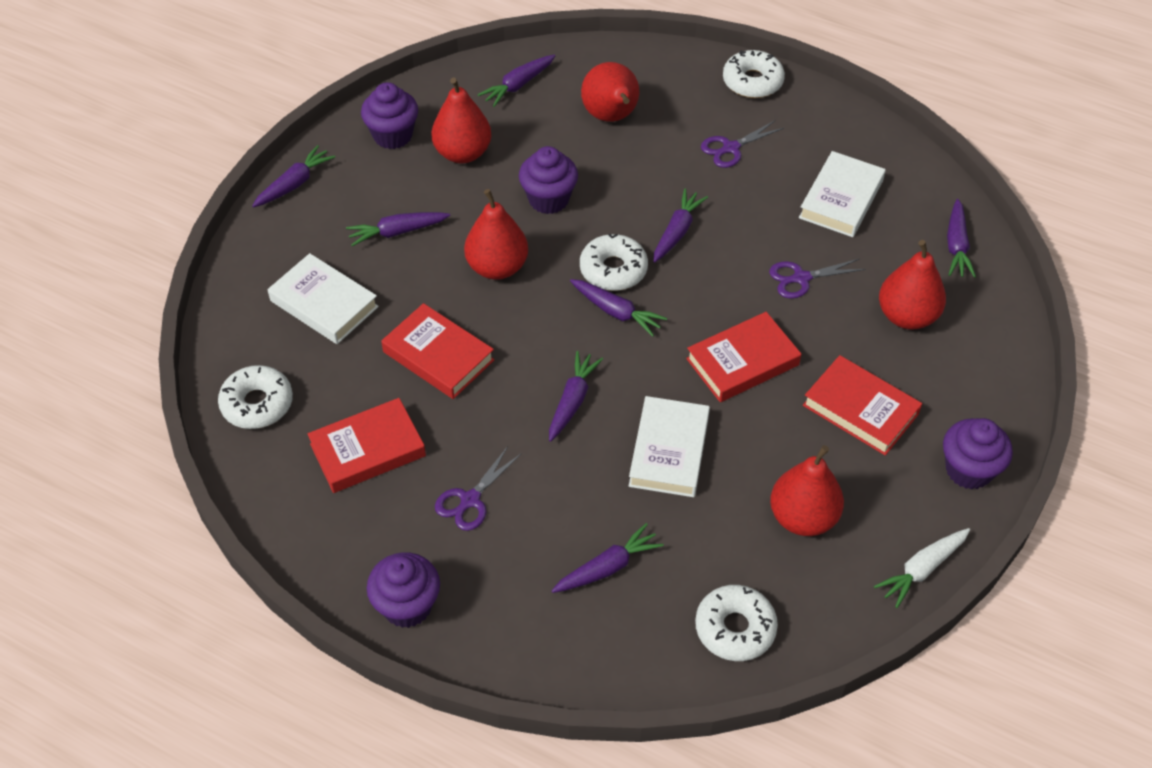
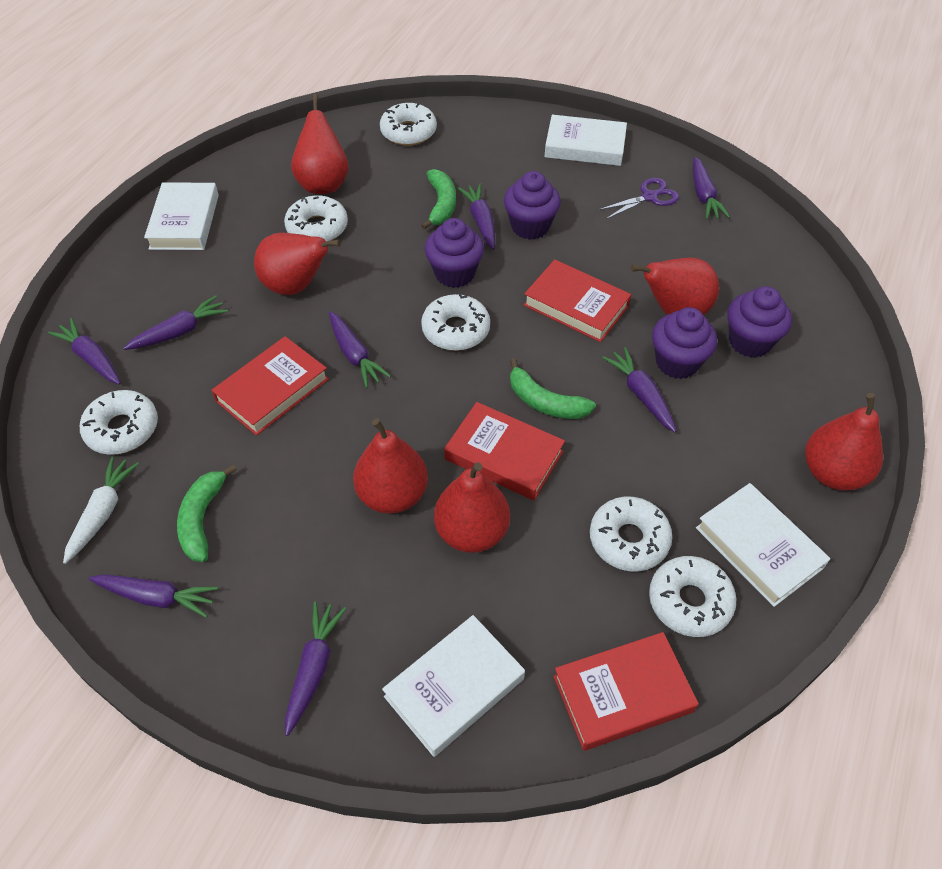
green banana: 0 -> 3
purple scissors: 3 -> 1
red pear: 5 -> 6
white book: 3 -> 4
white donut: 4 -> 6

